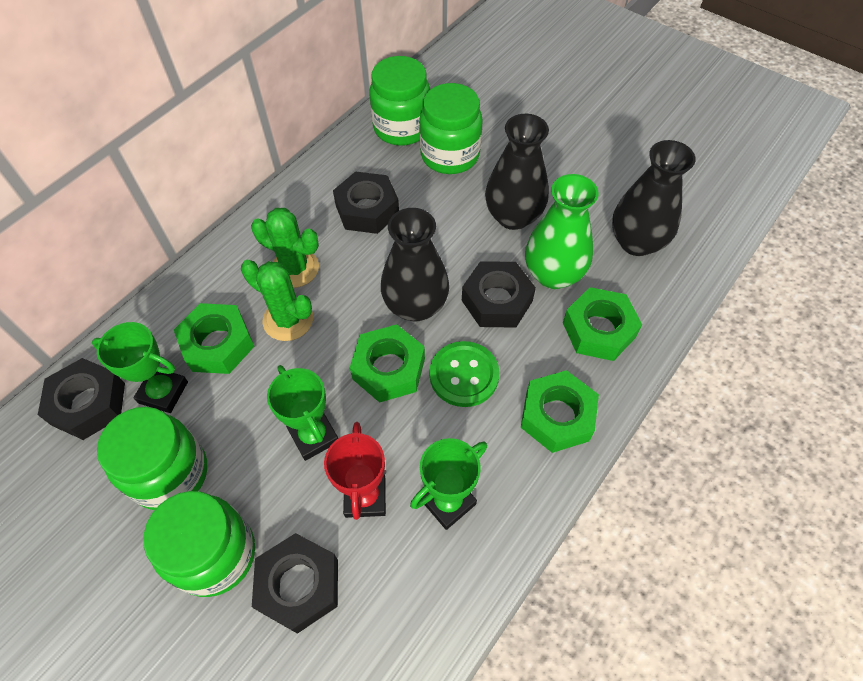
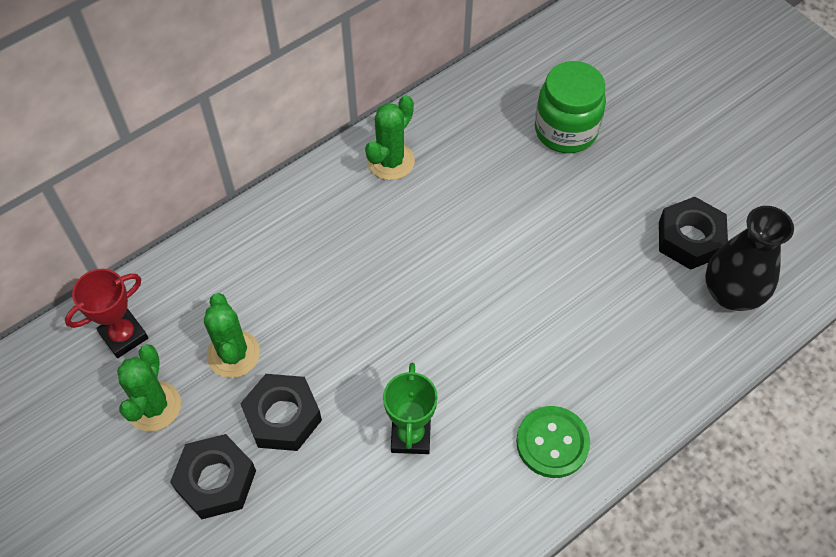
black nut: 4 -> 3
black vase: 3 -> 1
green cactus: 2 -> 3
green jar: 4 -> 1
green nut: 4 -> 0
green trophy: 3 -> 1
green vase: 1 -> 0

